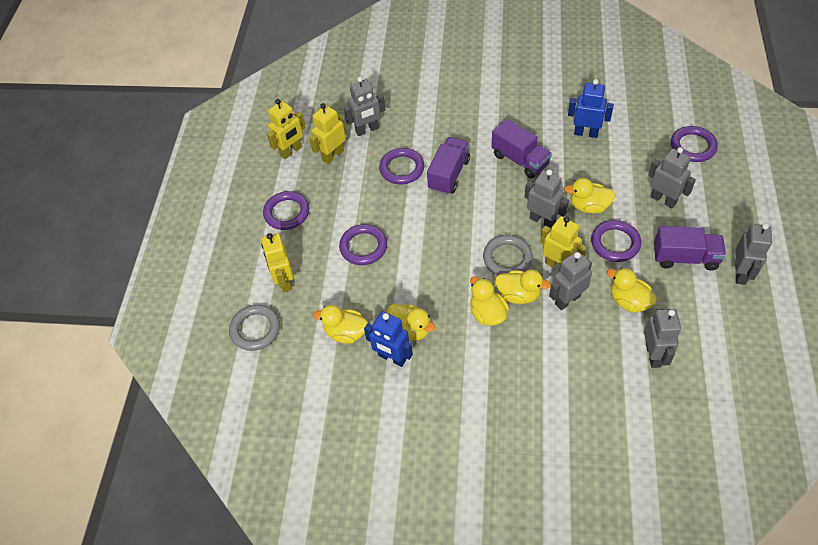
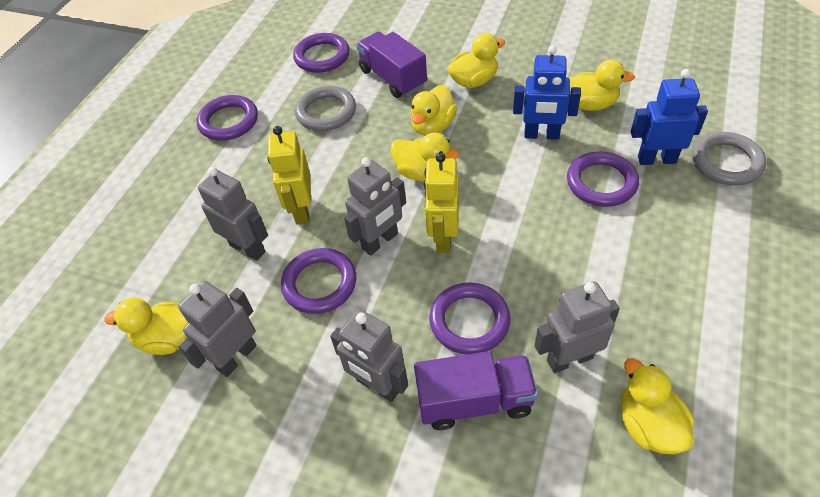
grey robot: 6 -> 5
purple truck: 3 -> 2
yellow robot: 4 -> 2

